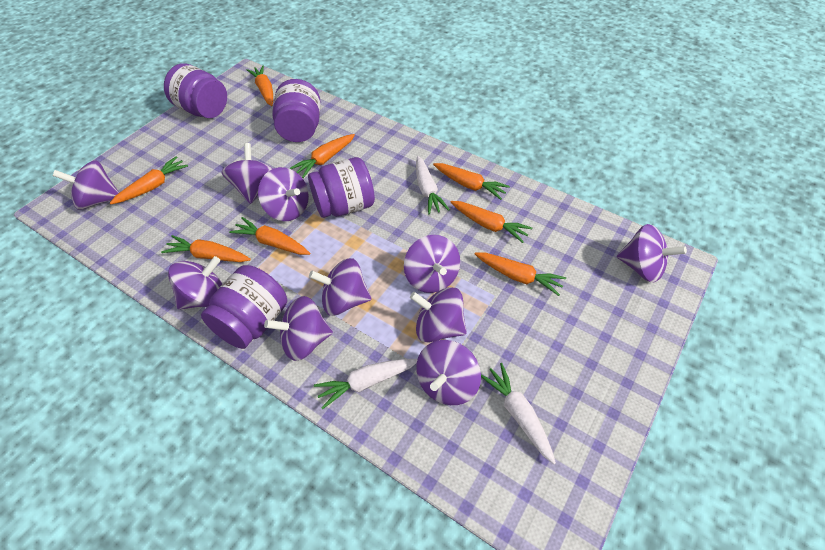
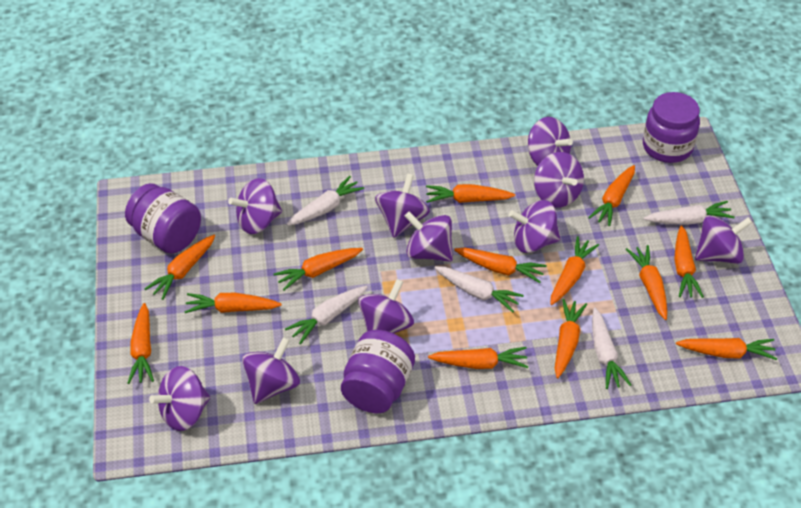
orange carrot: 8 -> 13
purple jar: 4 -> 3
white carrot: 3 -> 5

